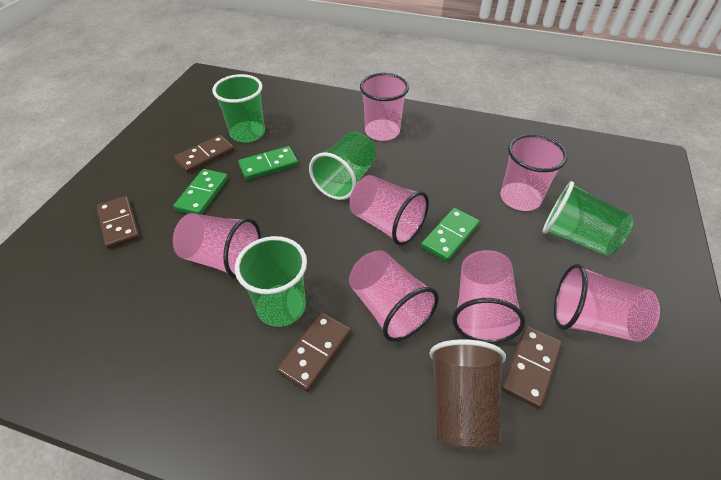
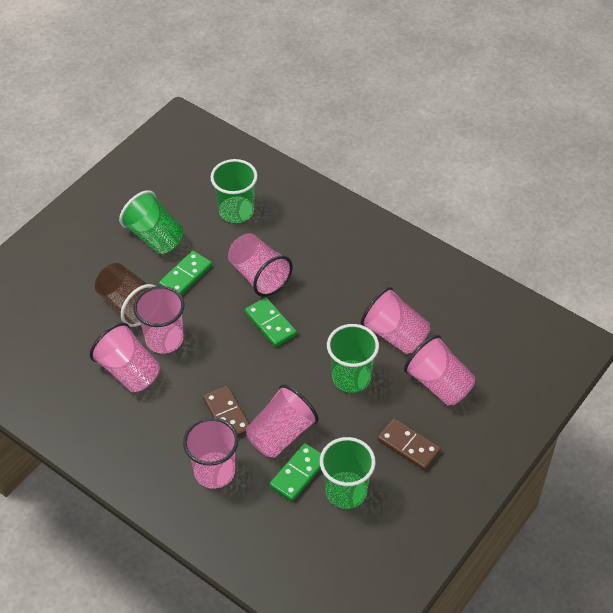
brown domino: 4 -> 2

